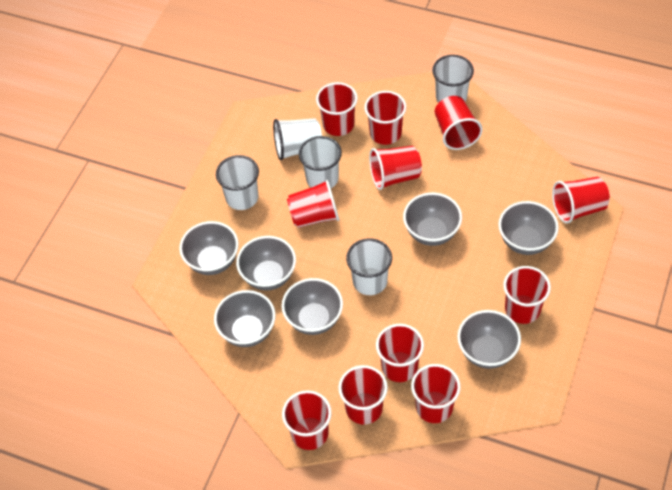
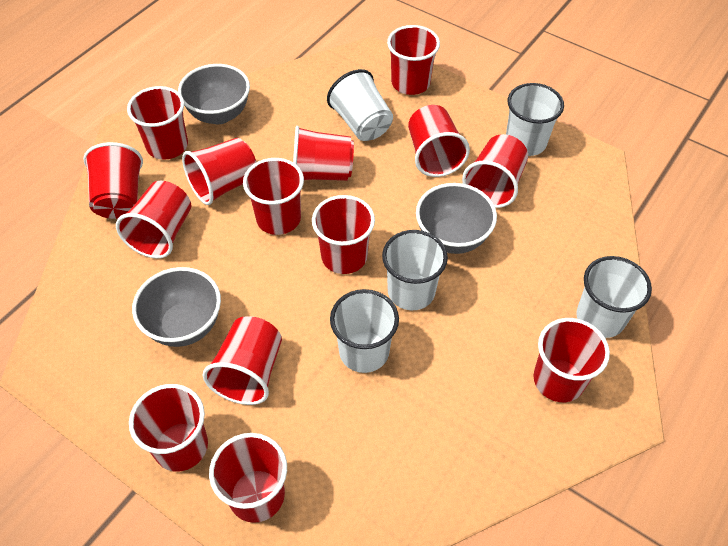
grey bowl: 7 -> 3
red cup: 11 -> 14

